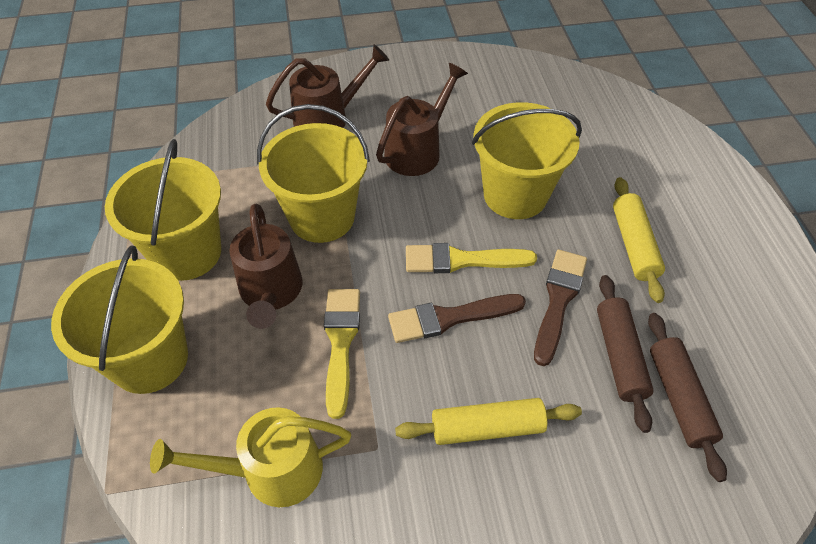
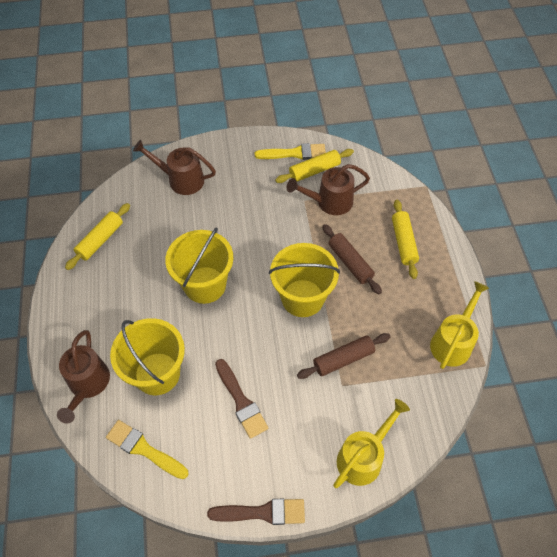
yellow bucket: 4 -> 3
yellow rolling pin: 2 -> 3
yellow watering can: 1 -> 2

